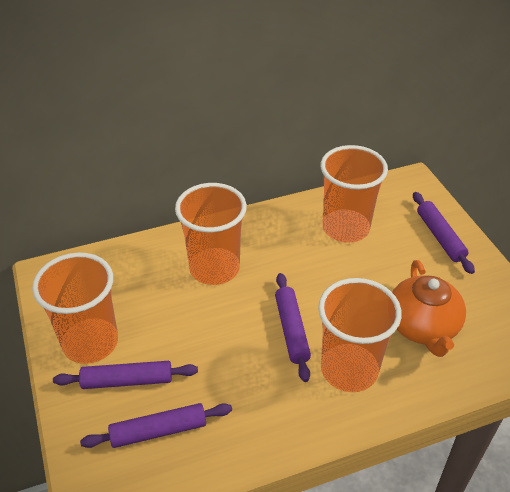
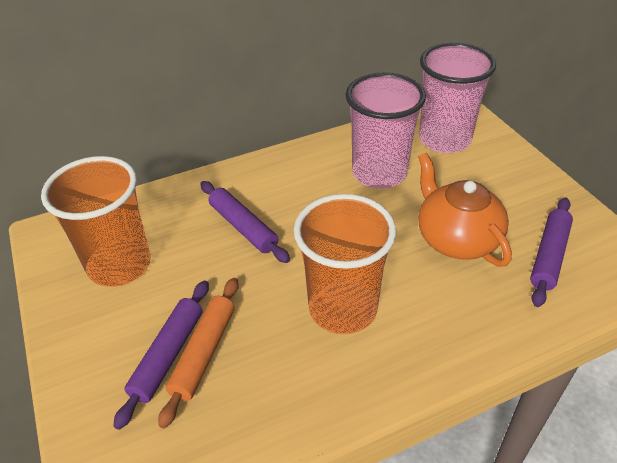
orange cup: 4 -> 2
orange rolling pin: 0 -> 1
pink cup: 0 -> 2
purple rolling pin: 4 -> 3

